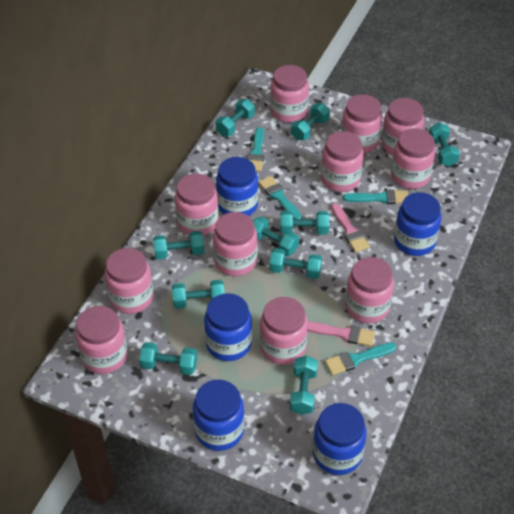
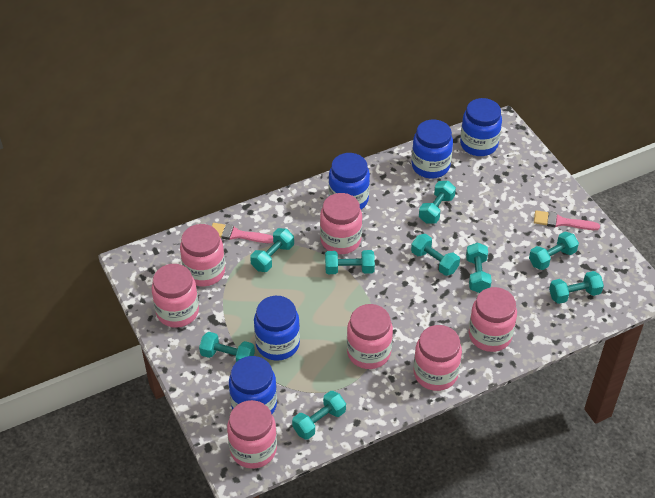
pink jar: 11 -> 7
turquoise brush: 4 -> 0
turquoise dumbbell: 10 -> 9

